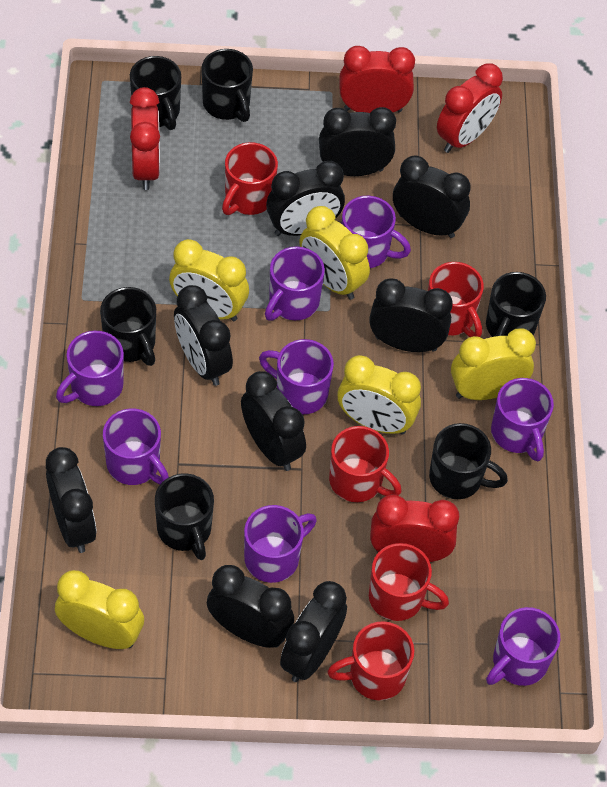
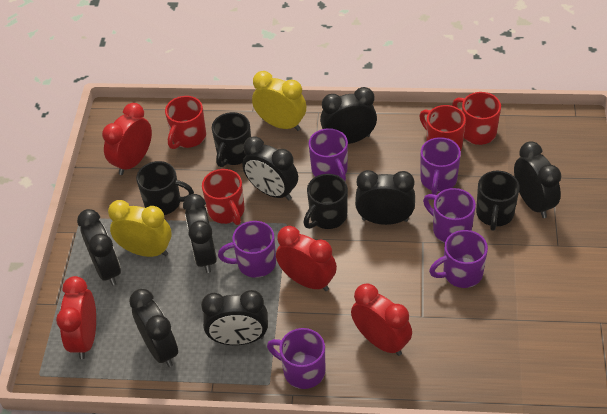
black clock: 9 -> 8
black mug: 6 -> 4
purple mug: 8 -> 6
red mug: 5 -> 4
yellow clock: 5 -> 2

